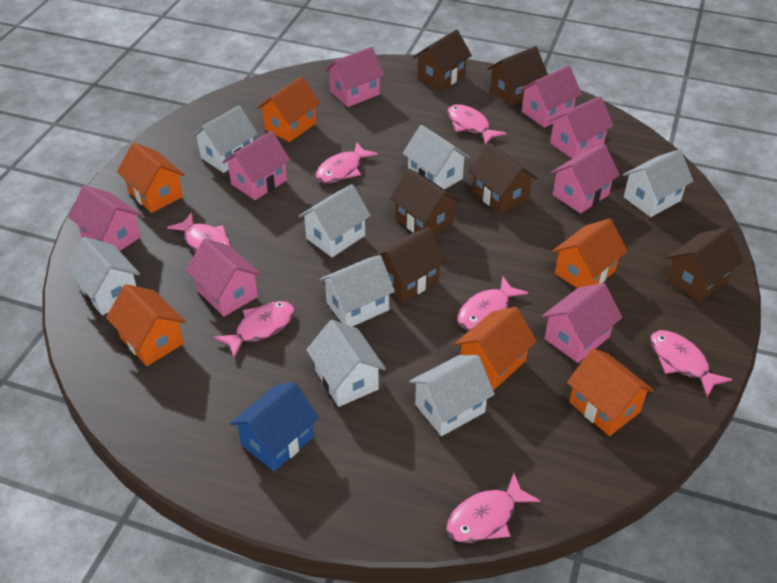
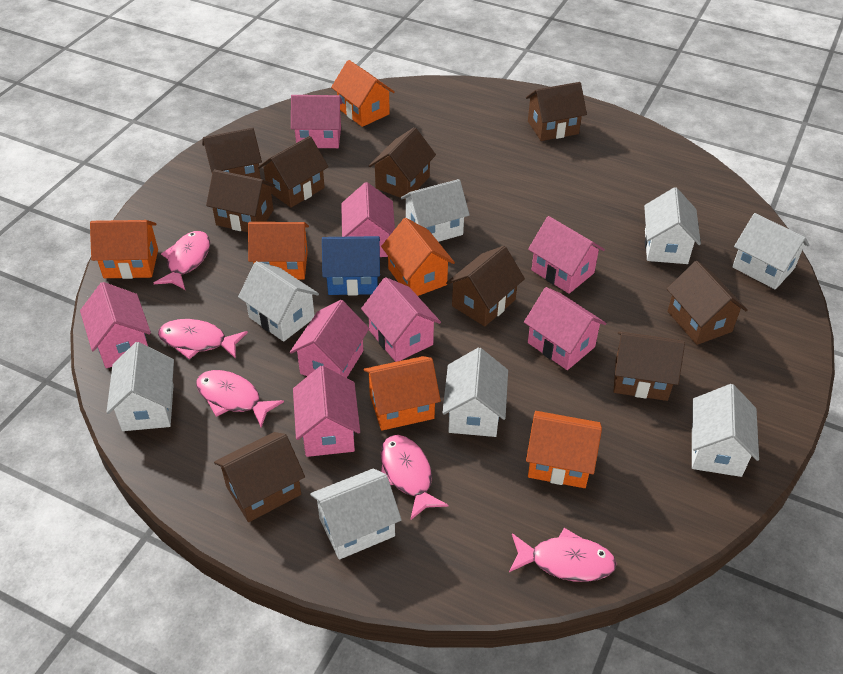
brown house: 6 -> 9
pink fish: 7 -> 5

